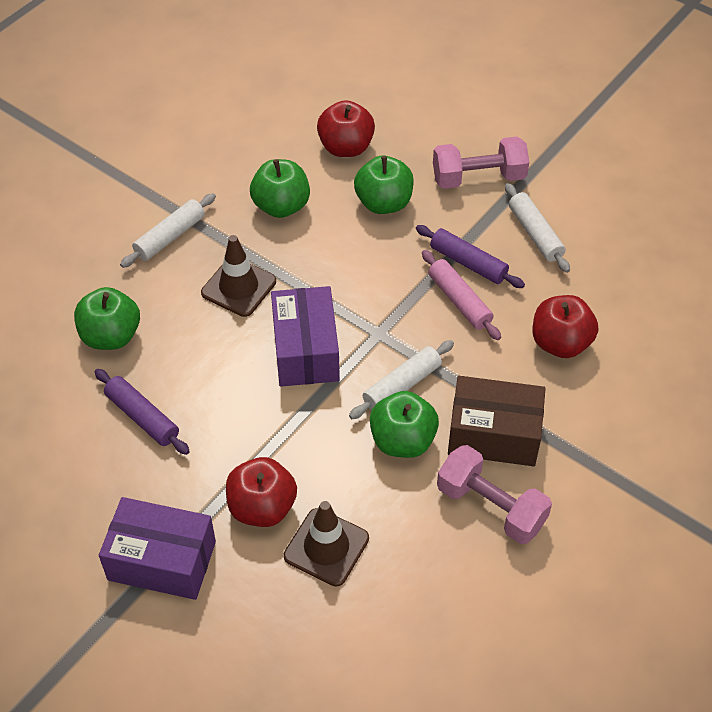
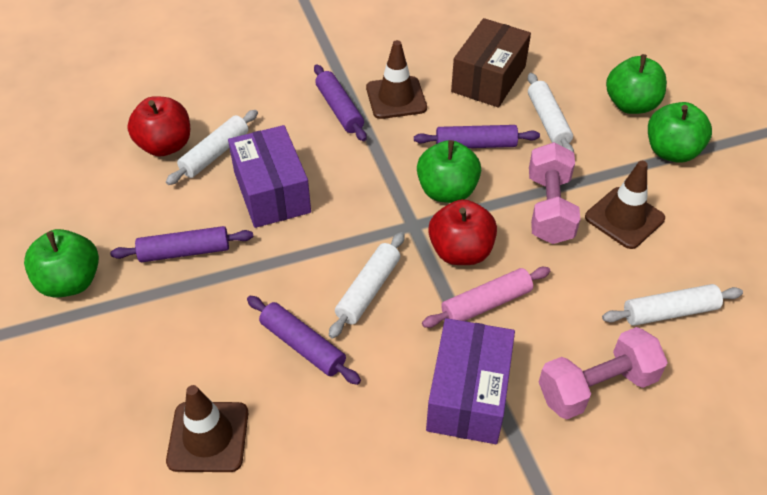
brown traffic cone: 2 -> 3
purple rolling pin: 2 -> 4
red apple: 3 -> 2
white rolling pin: 3 -> 4

